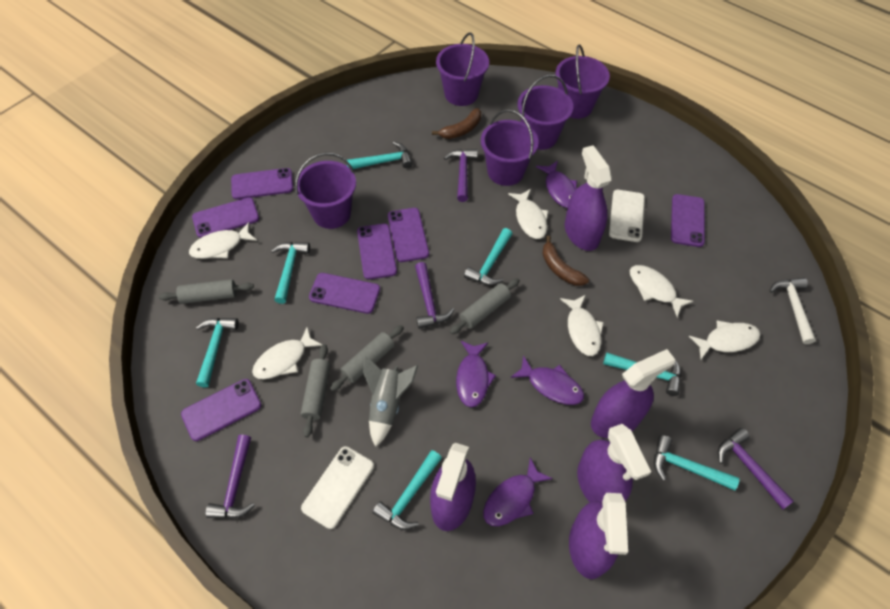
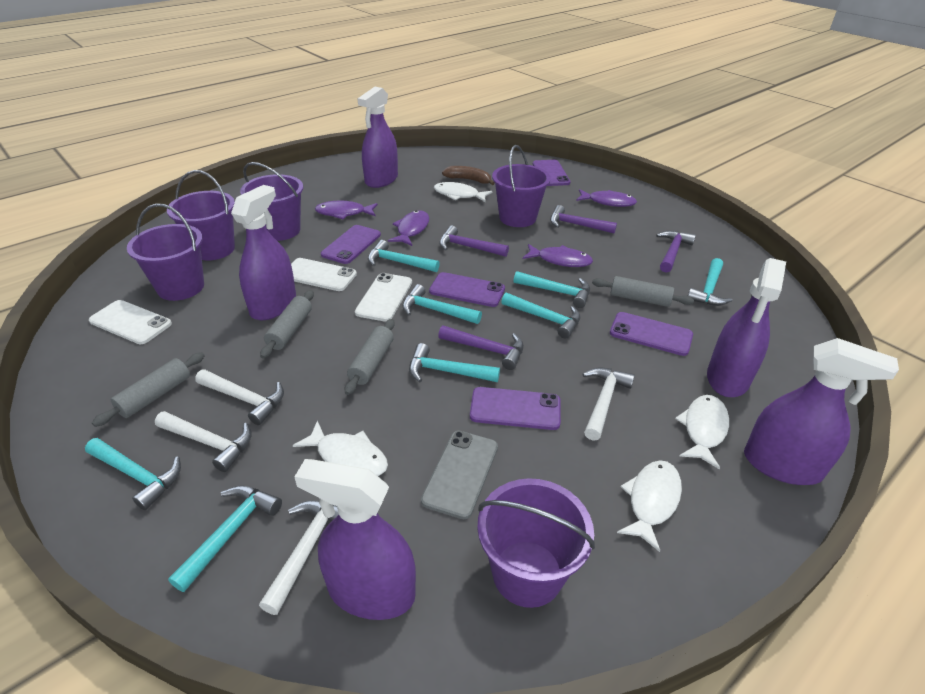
brown banana: 2 -> 1
grey phone: 0 -> 1
grey rocket: 1 -> 0
purple phone: 7 -> 5
turquoise hammer: 7 -> 8
white fish: 6 -> 4
white hammer: 1 -> 4
white phone: 2 -> 3

